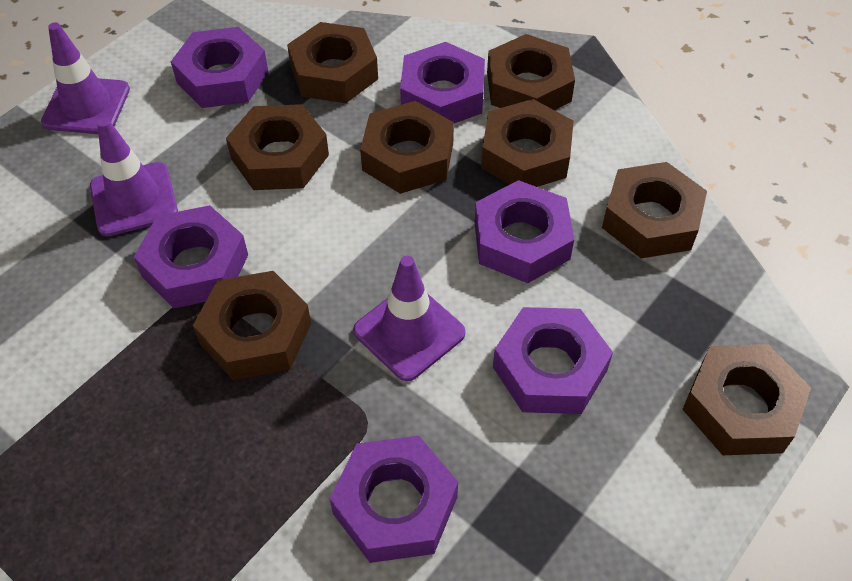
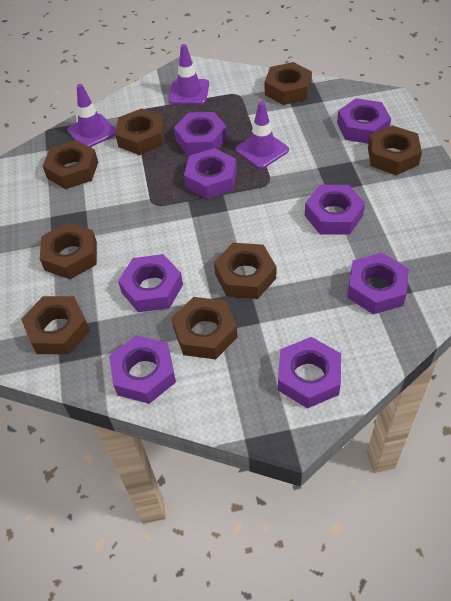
purple nut: 6 -> 8

